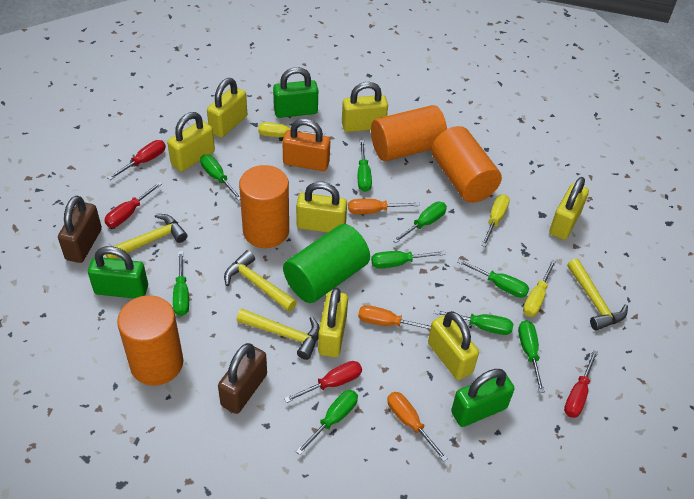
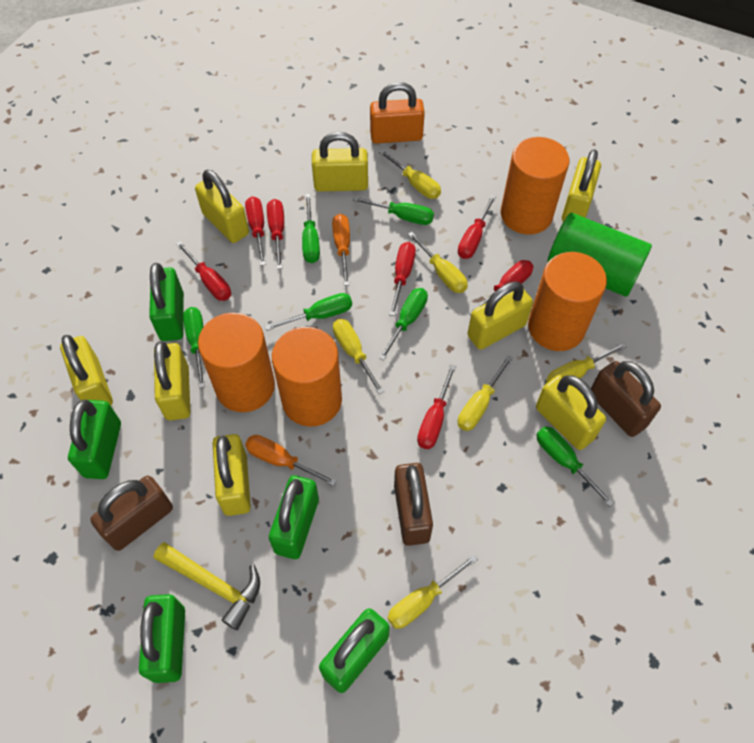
brown padlock: 2 -> 3
green padlock: 3 -> 5
green screwdriver: 9 -> 6
orange screwdriver: 3 -> 2
red screwdriver: 4 -> 7
yellow hammer: 4 -> 1
yellow padlock: 7 -> 8
yellow screwdriver: 3 -> 6

